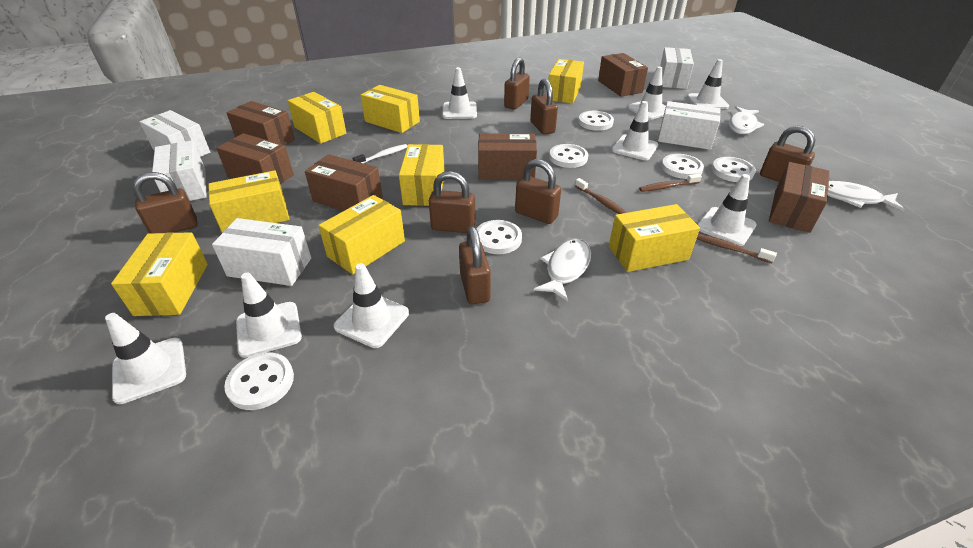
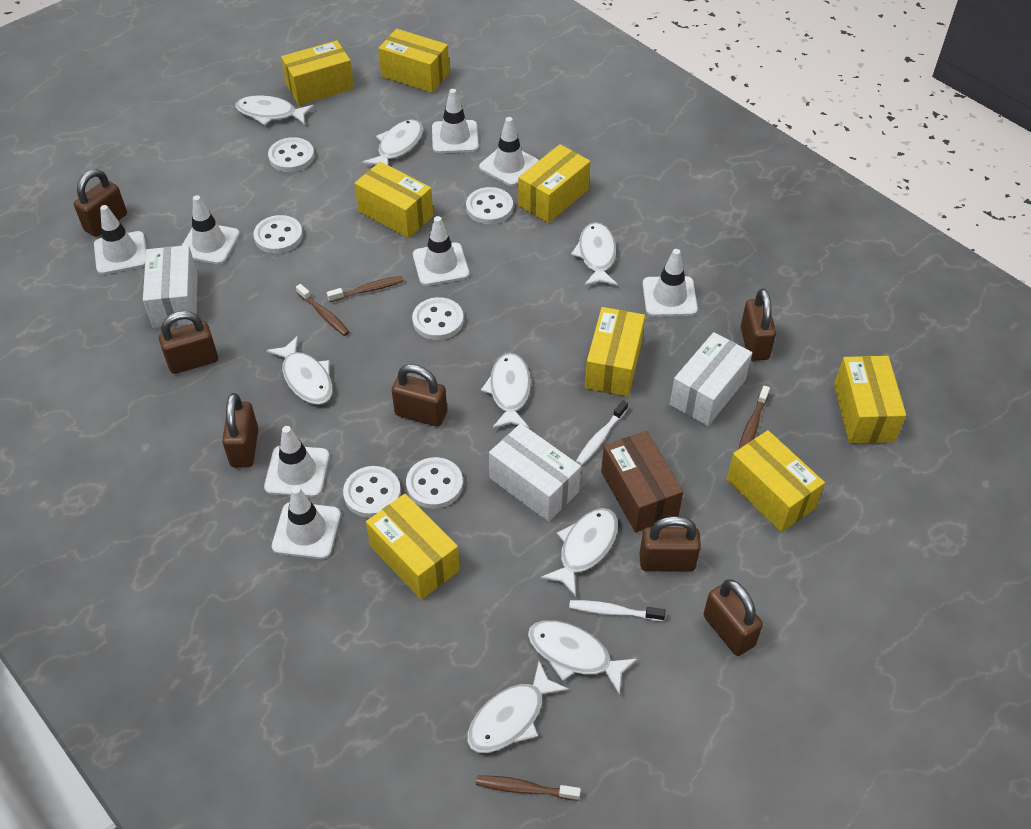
brown box: 6 -> 1
brown toothbrush: 3 -> 4
white box: 5 -> 3
white fish: 3 -> 8
white toothbrush: 1 -> 2

